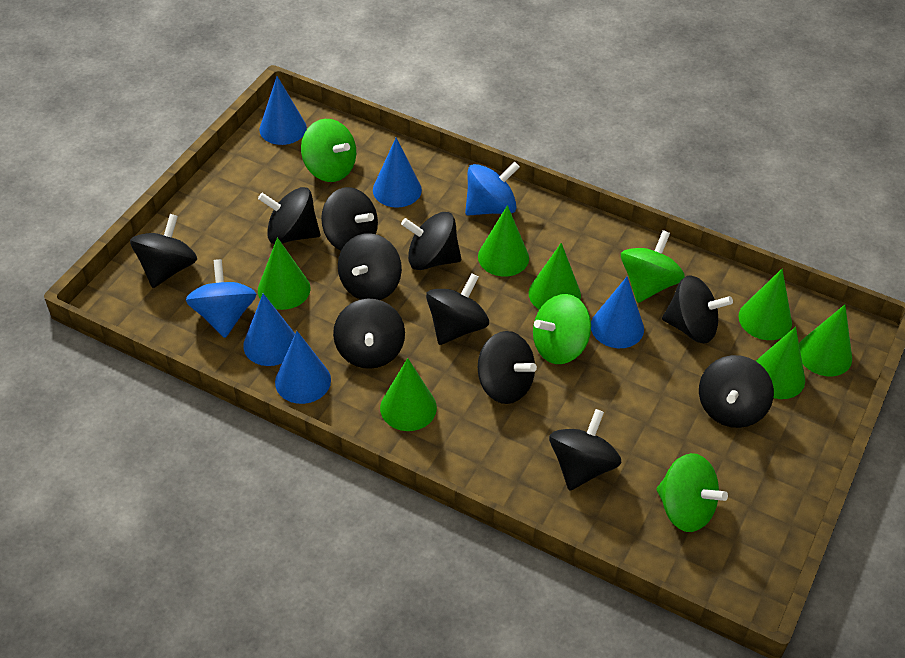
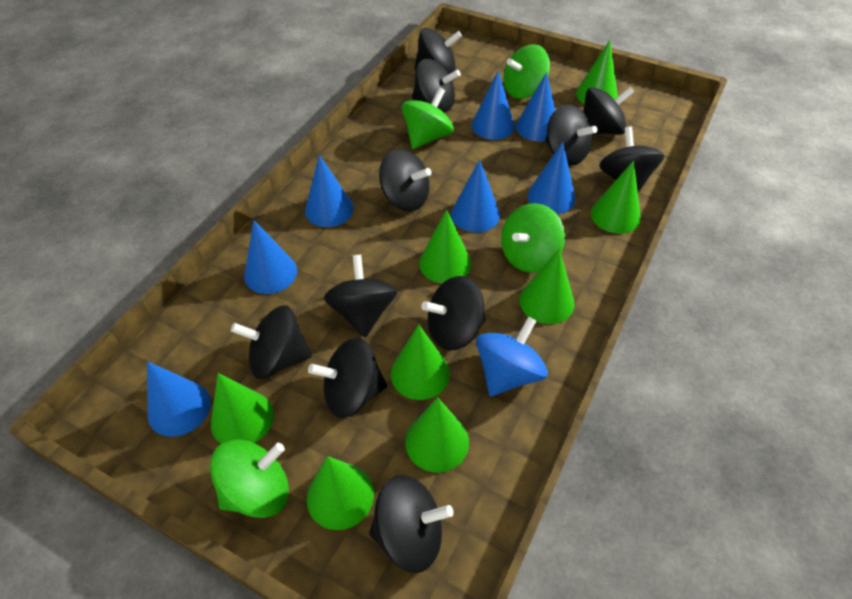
blue cone: 5 -> 7
blue spinning top: 2 -> 1
green cone: 7 -> 8

